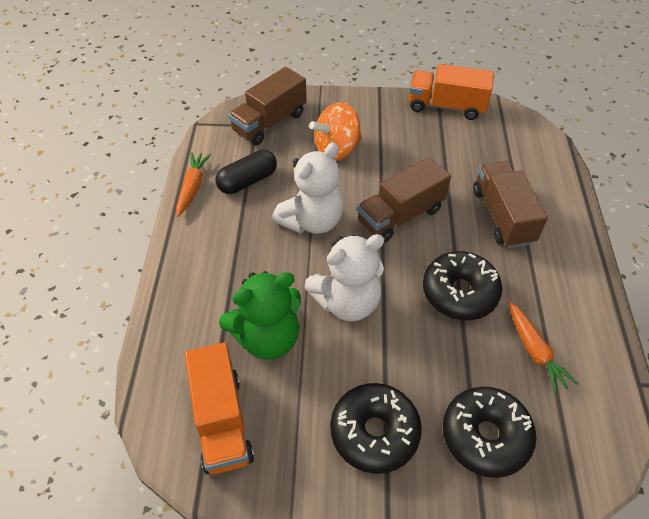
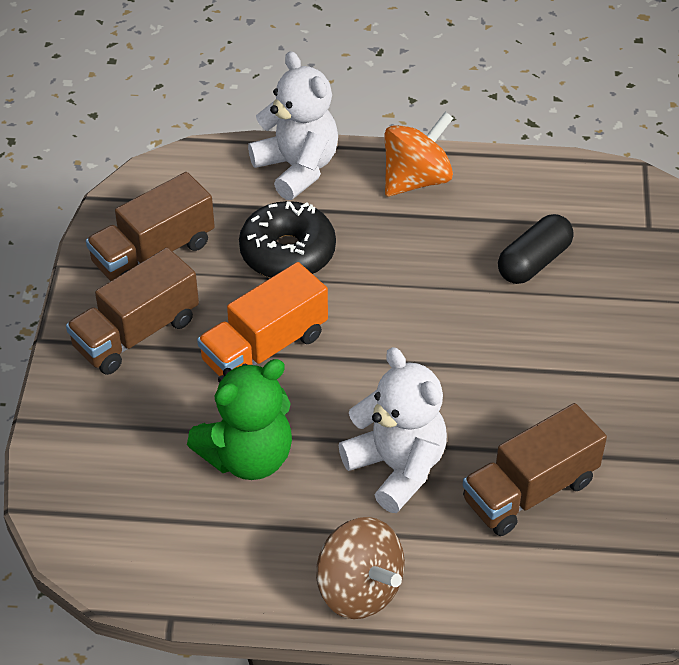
black donut: 3 -> 1
brown spinning top: 0 -> 1
orange carrot: 2 -> 0
orange truck: 2 -> 1

